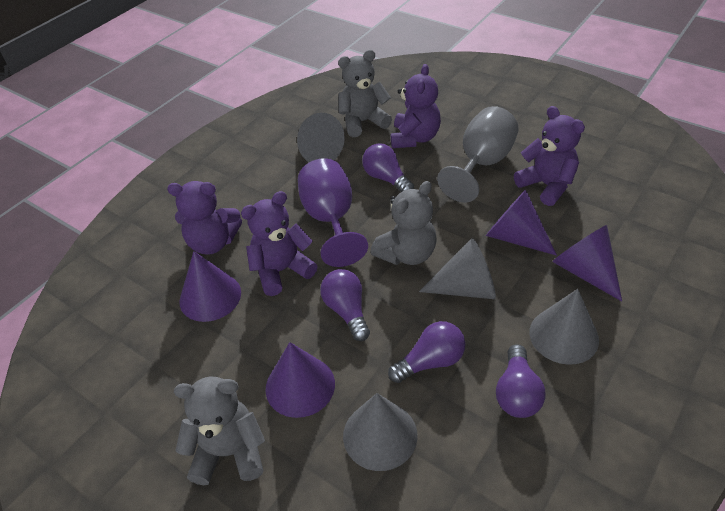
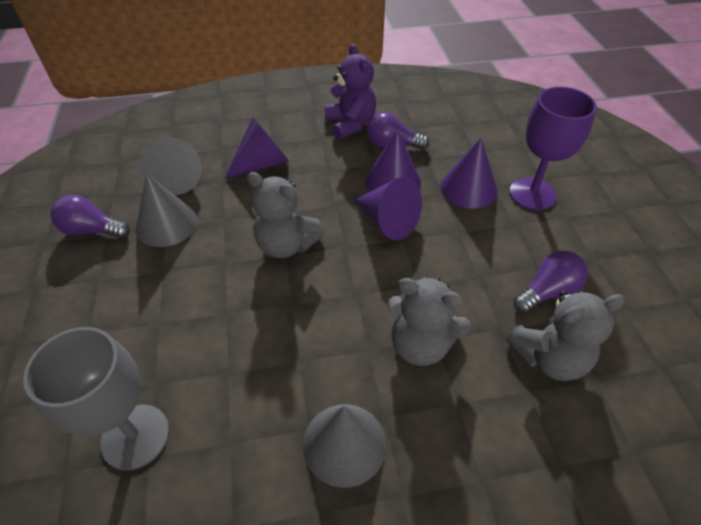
grey cone: 4 -> 3
purple light bulb: 4 -> 3
purple teddy bear: 4 -> 1

